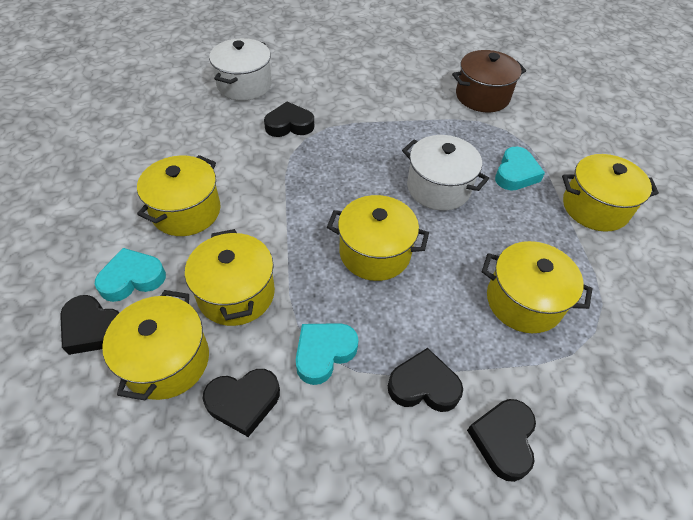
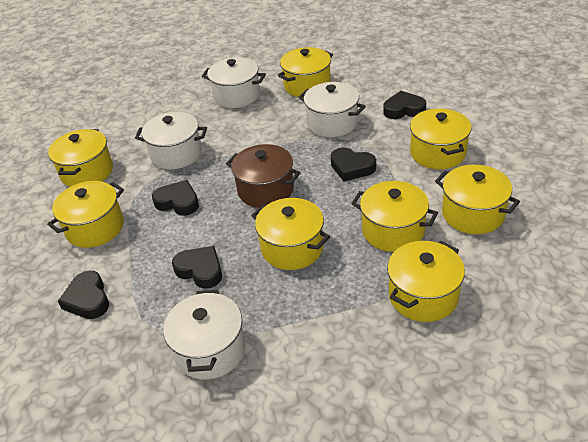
turquoise heart: 3 -> 0
white pot: 2 -> 4
yellow pot: 6 -> 8

